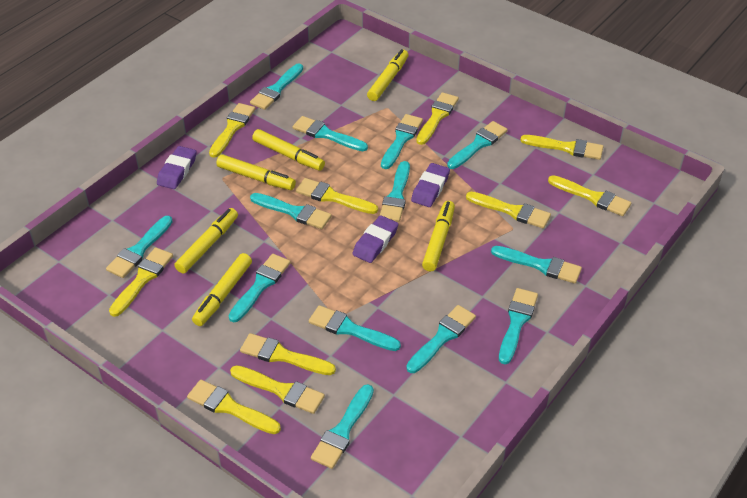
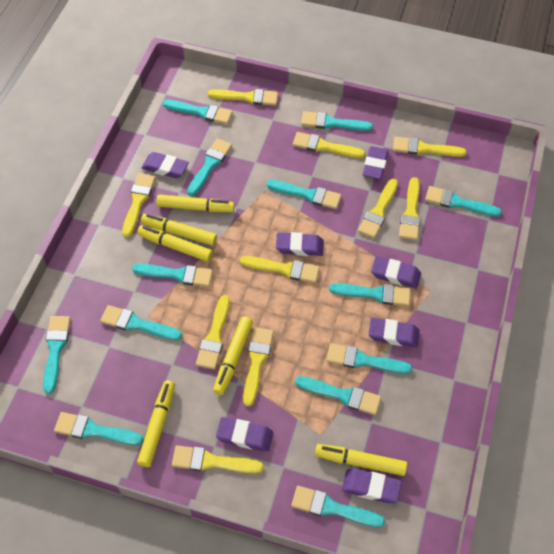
purple eraser: 3 -> 7

